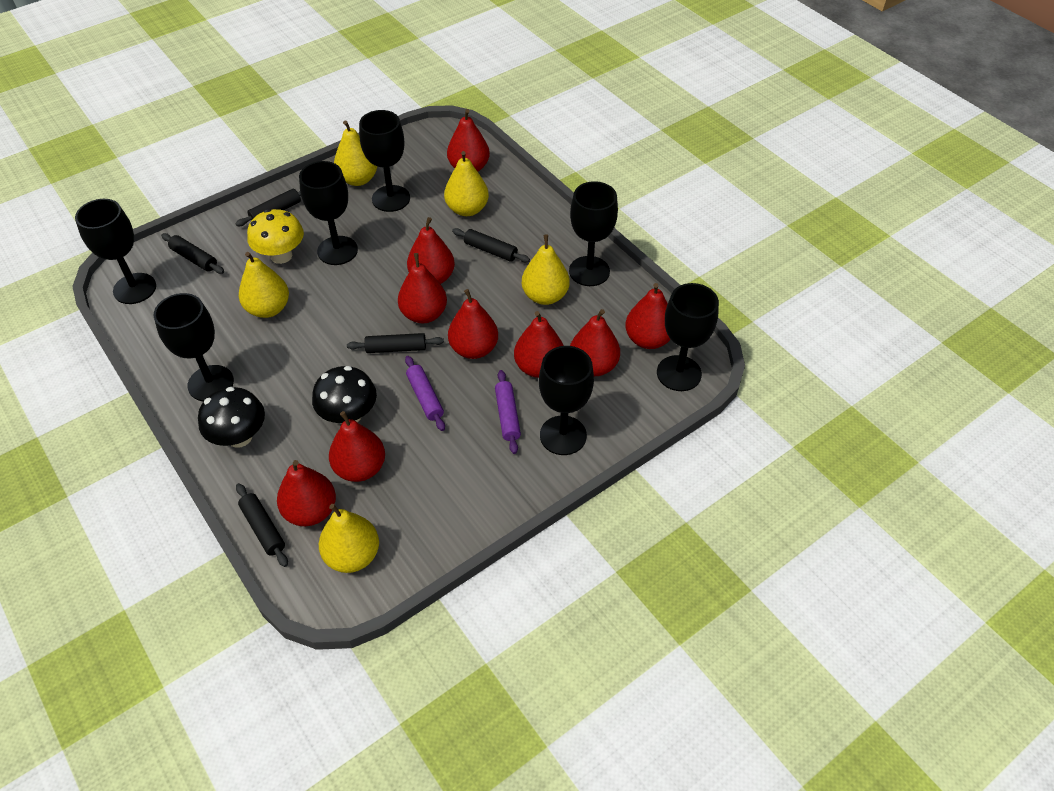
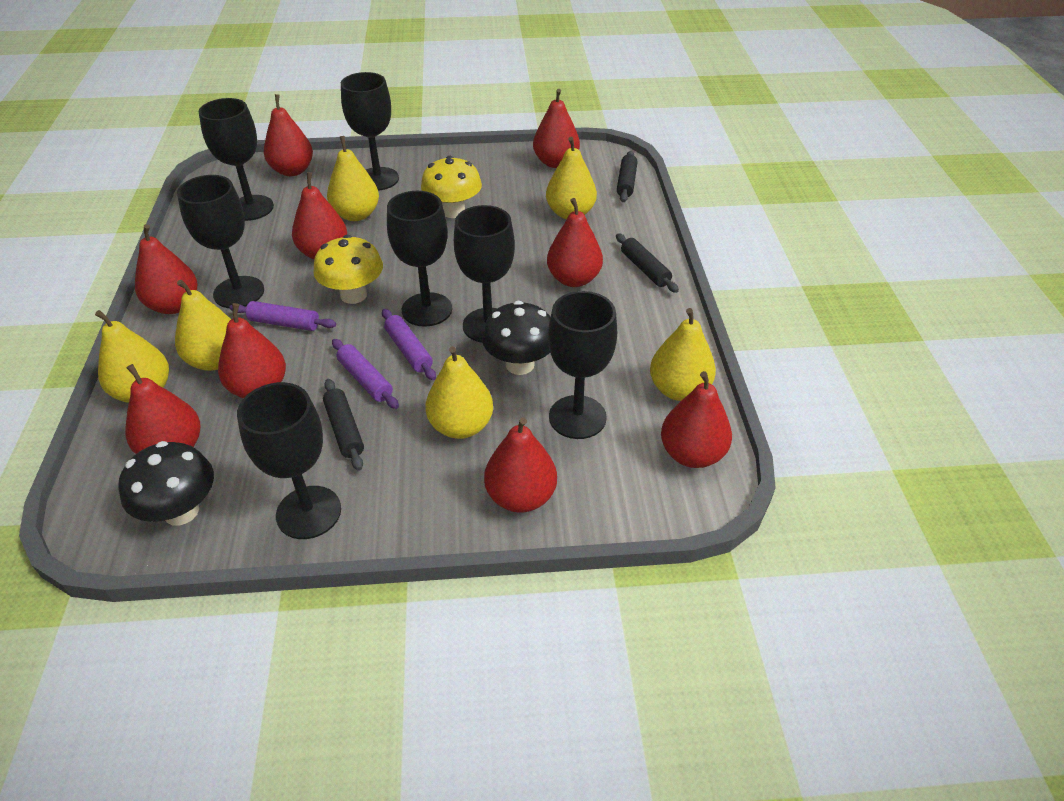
black rolling pin: 5 -> 3
purple rolling pin: 2 -> 3
yellow mushroom: 1 -> 2
yellow pear: 5 -> 6

